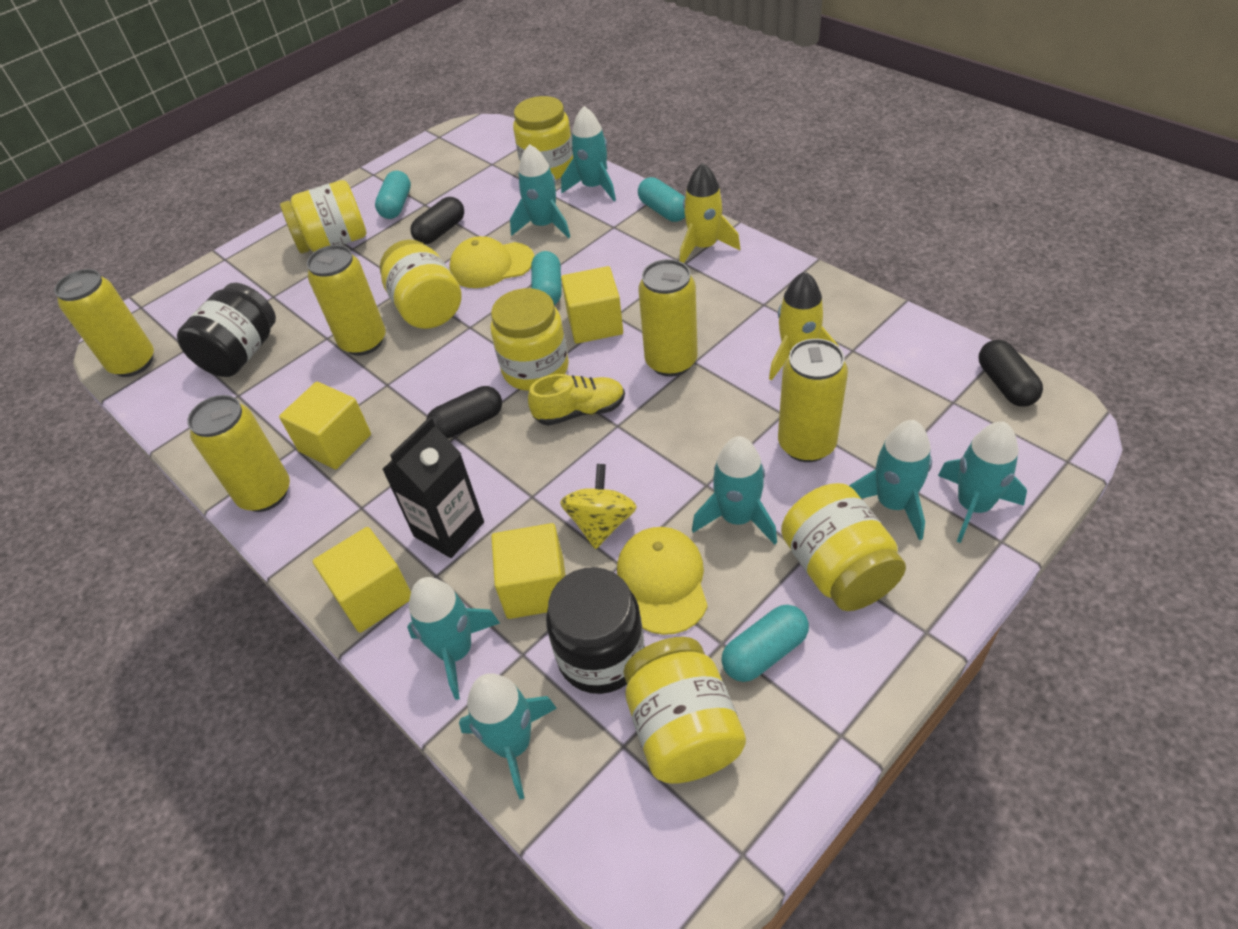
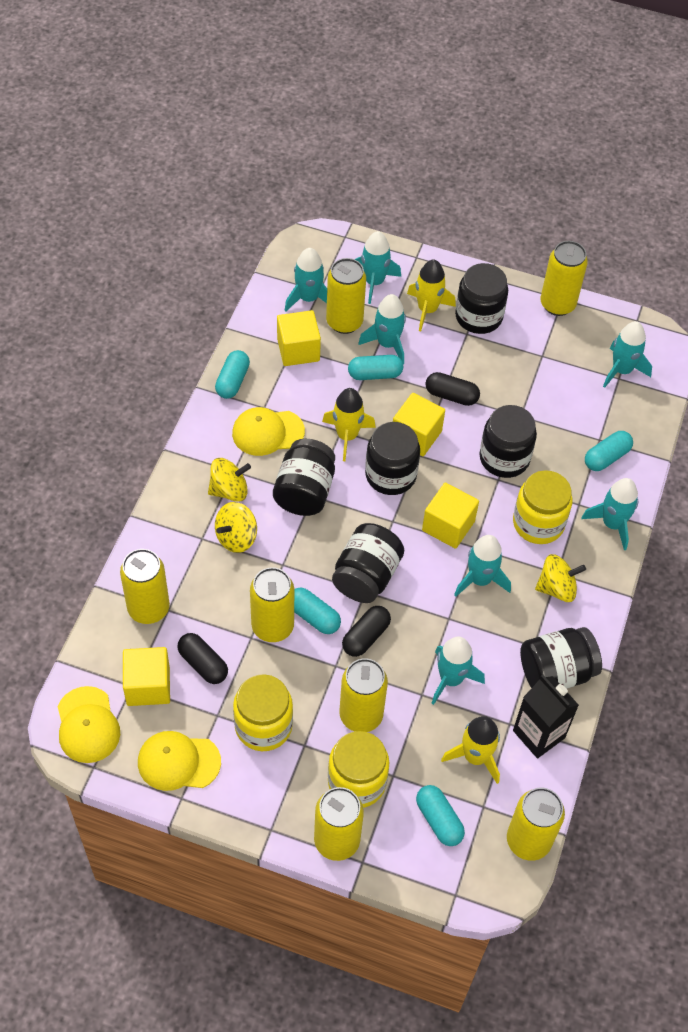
black jar: 2 -> 6
turquoise capsule: 4 -> 5
yellow can: 5 -> 7
yellow cap: 2 -> 3
yellow jar: 6 -> 3
yellow rocket: 2 -> 3
yellow shoe: 1 -> 0
yellow spinning top: 1 -> 3

